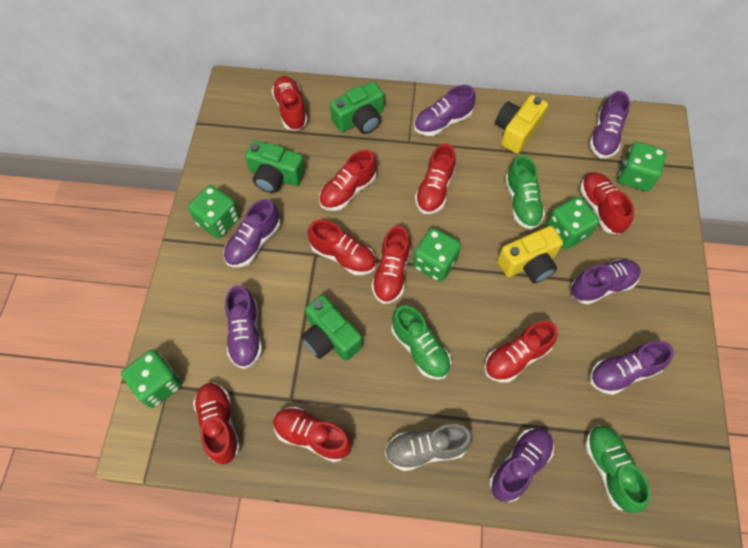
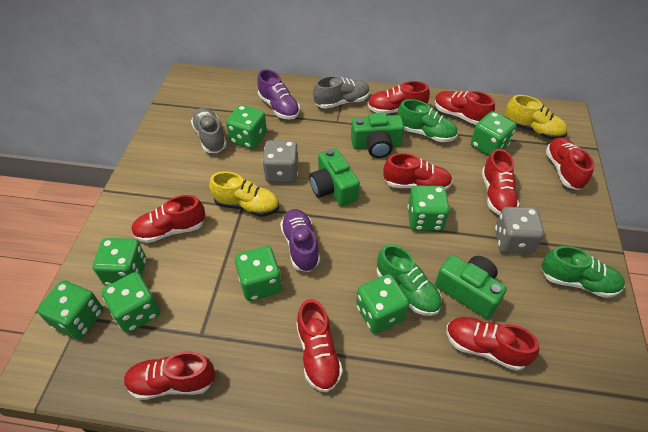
green dice: 5 -> 8
grey dice: 0 -> 2
grey shoe: 1 -> 2
purple shoe: 7 -> 2
yellow camera: 2 -> 0
yellow shoe: 0 -> 2

